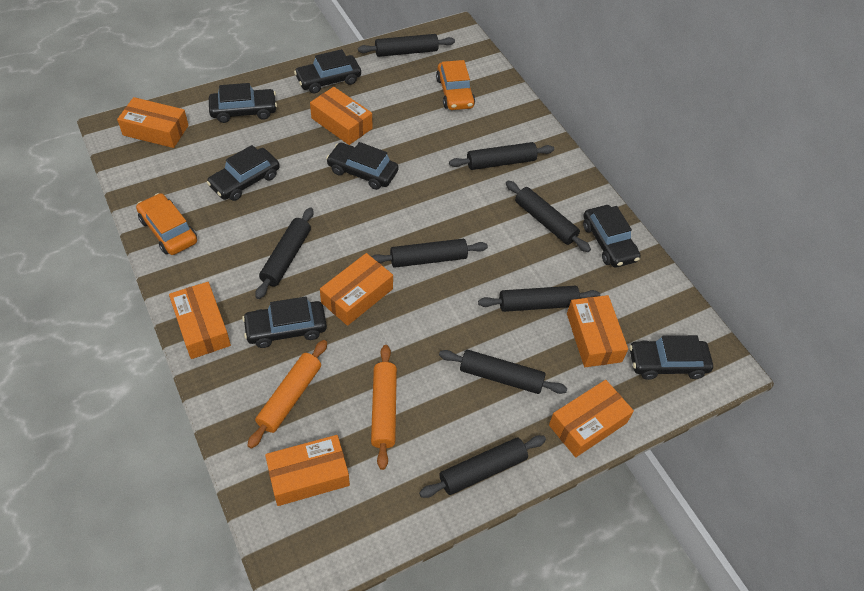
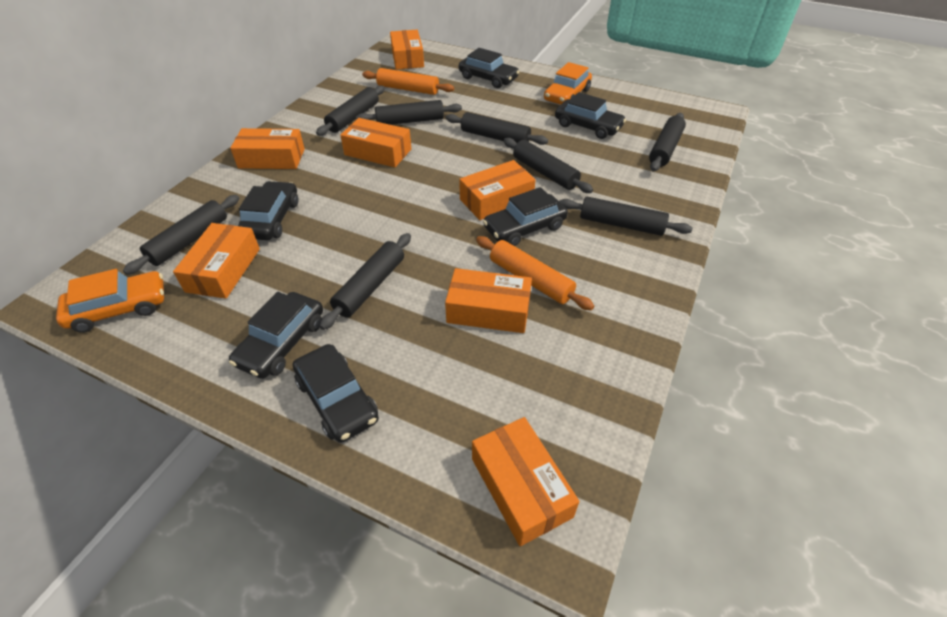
black car: 7 -> 6

